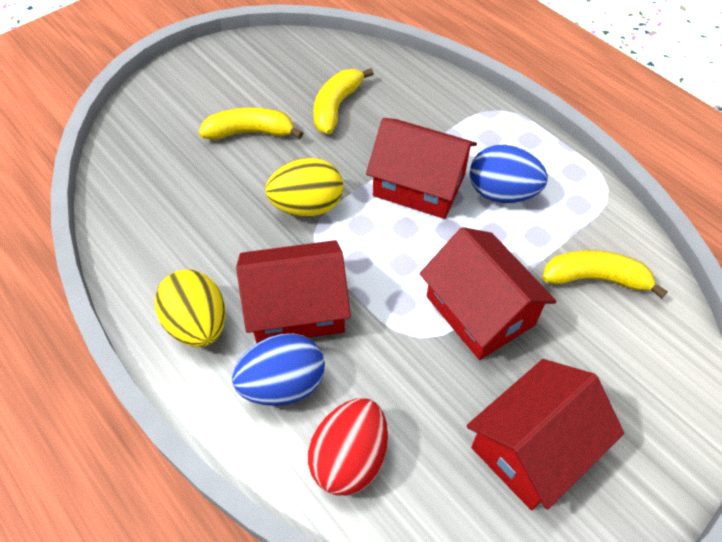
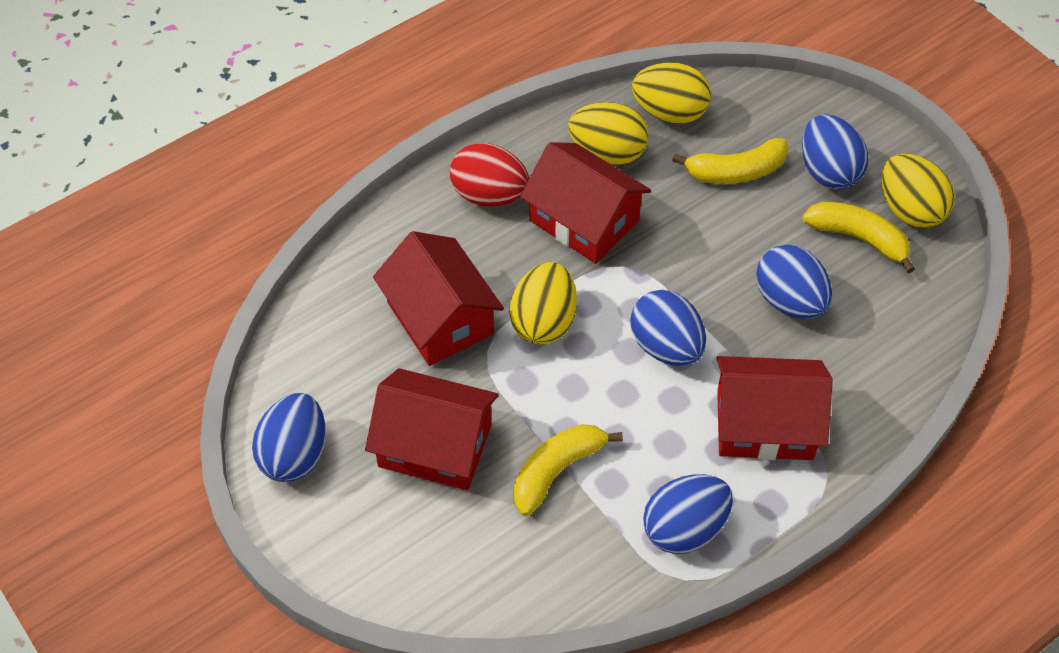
blue egg: 2 -> 5
yellow egg: 2 -> 4

